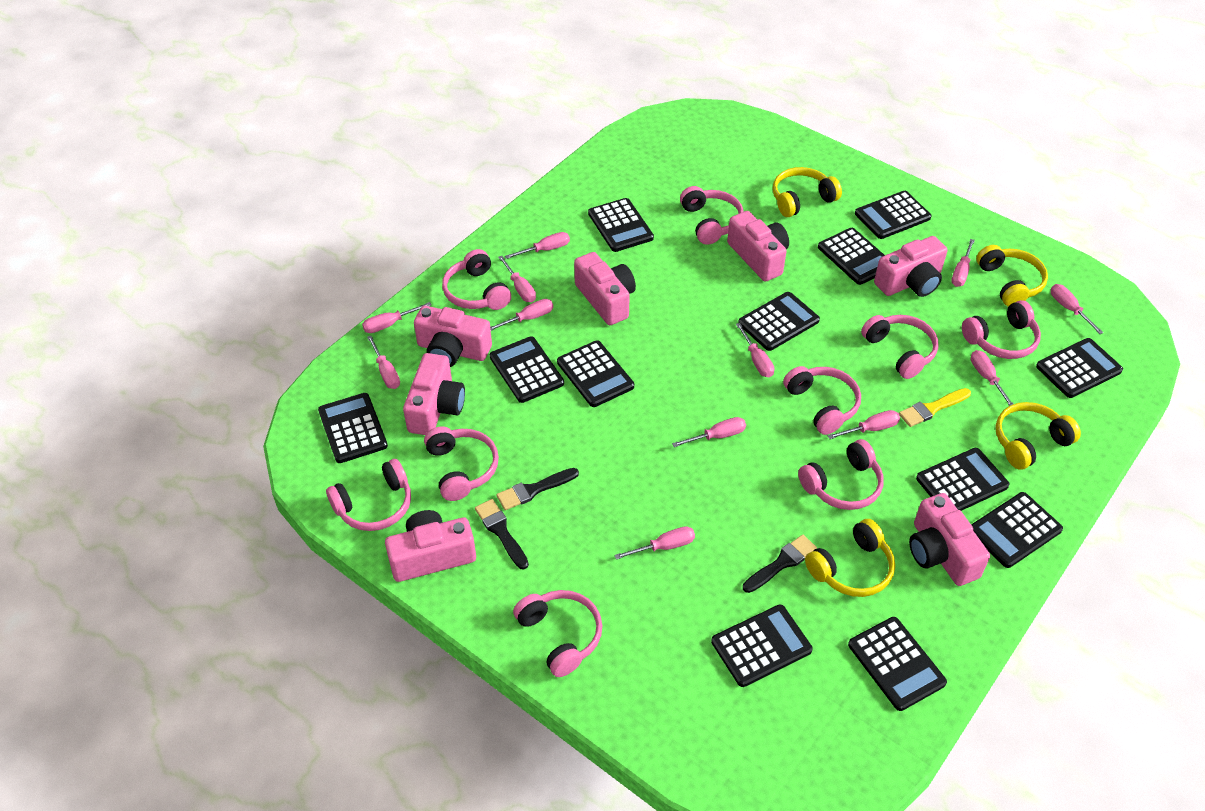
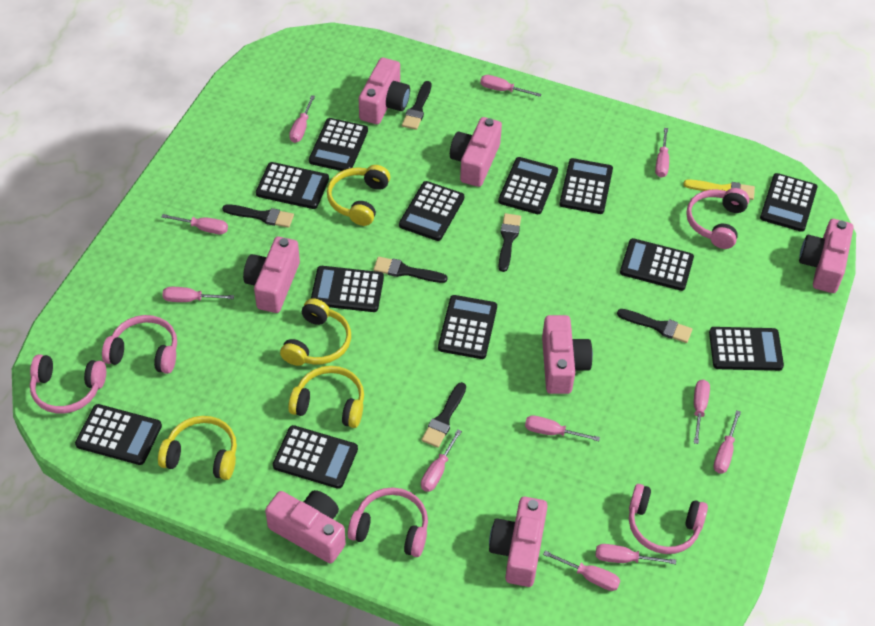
black brush: 3 -> 6
pink headphones: 9 -> 5
pink screwdriver: 12 -> 11

